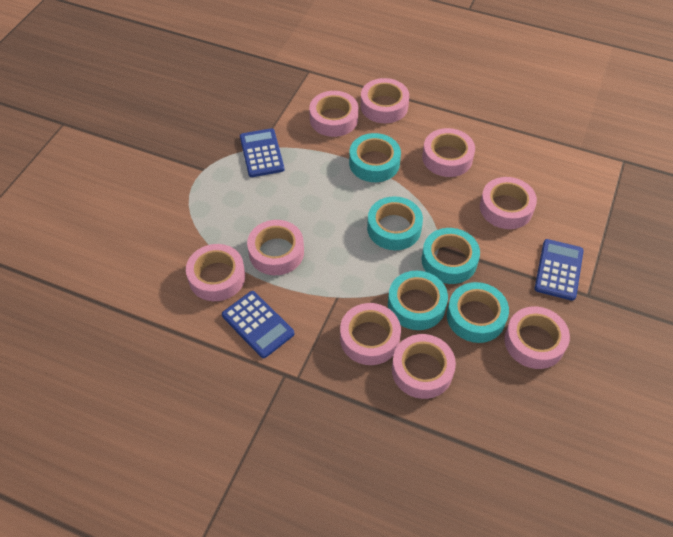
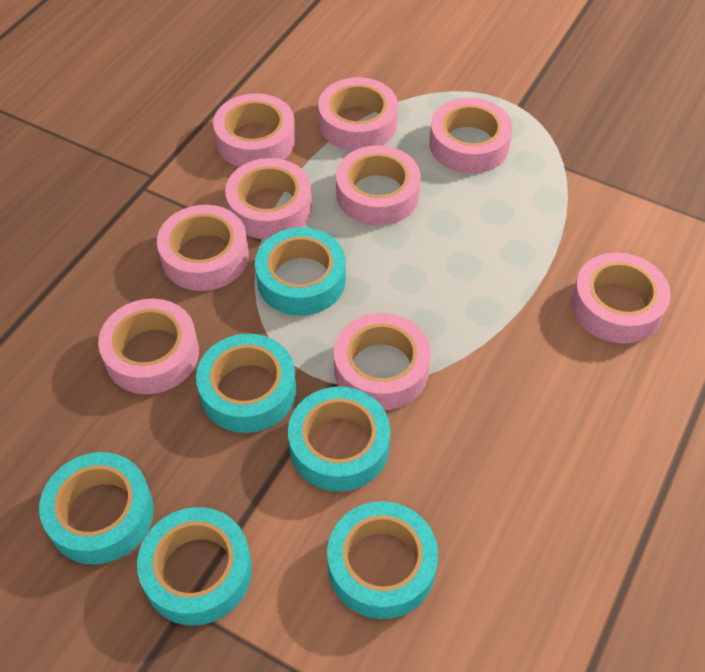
blue calculator: 3 -> 0
turquoise tape: 5 -> 6

